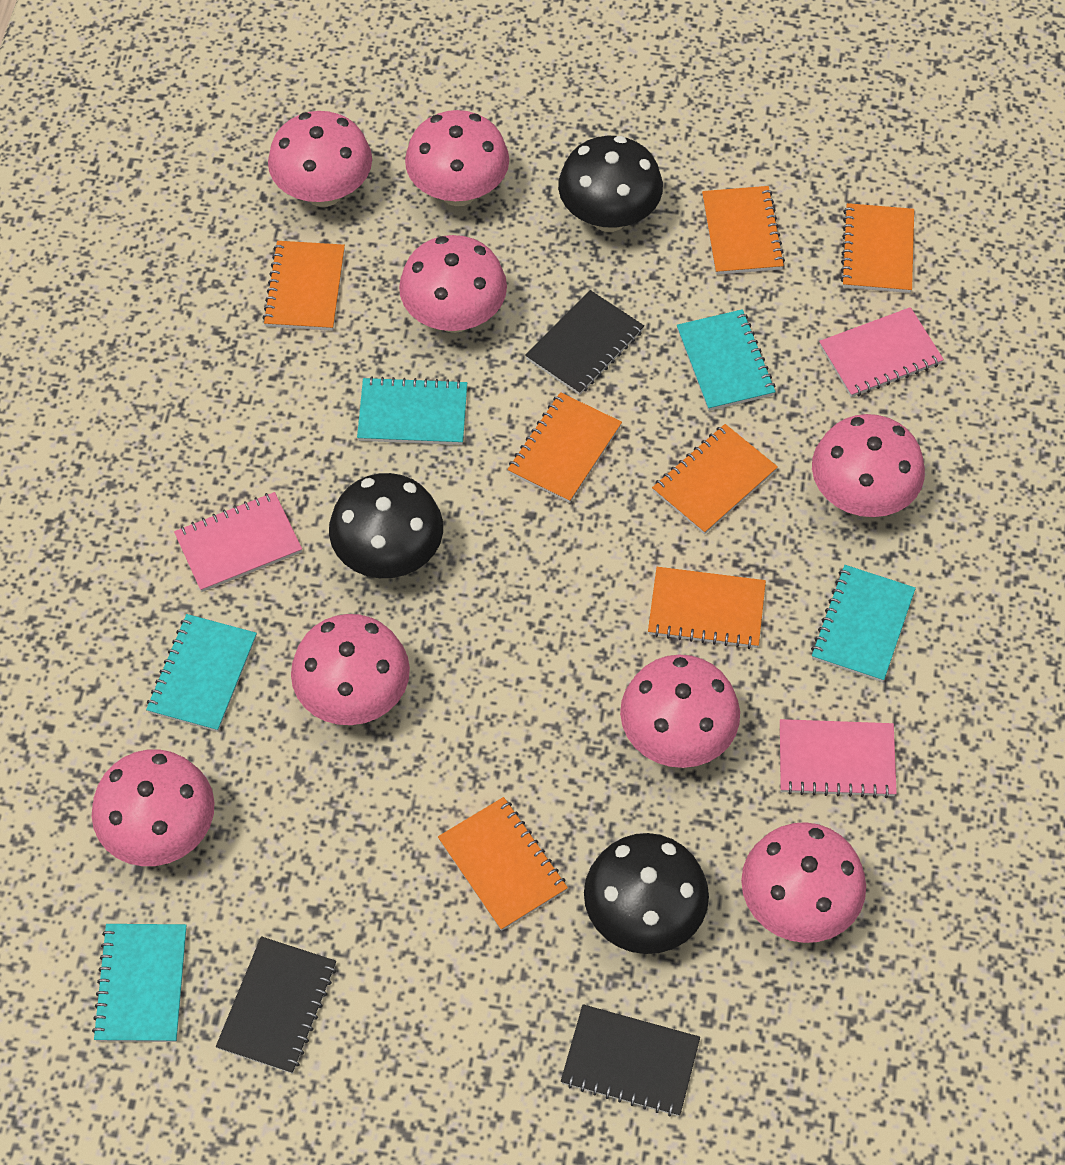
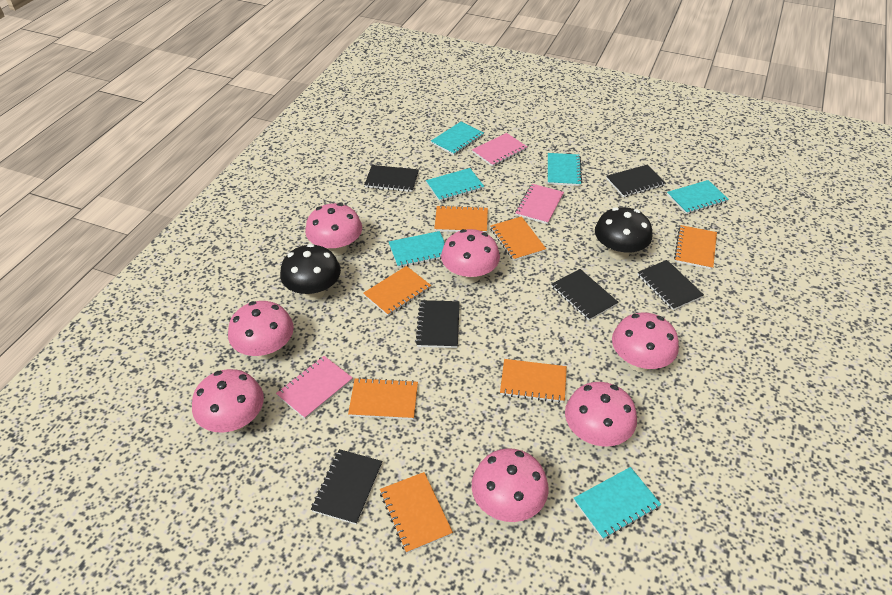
black mushroom: 3 -> 2
black notebook: 3 -> 6
pink mushroom: 8 -> 7
turquoise notebook: 5 -> 6

